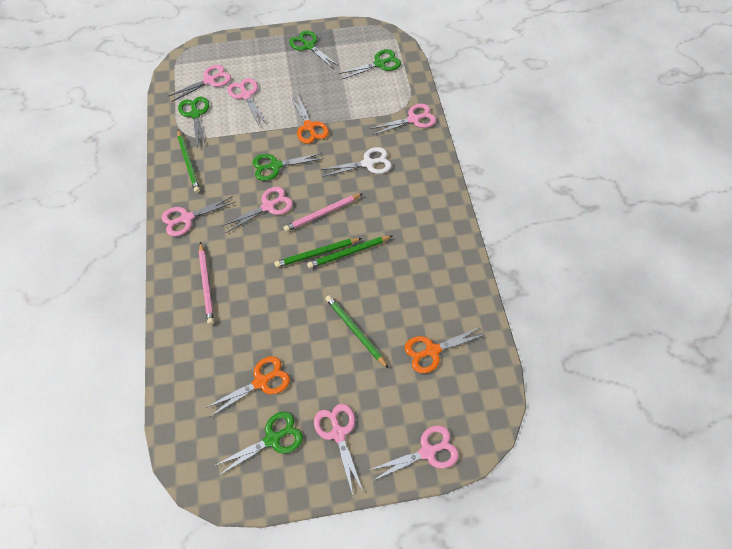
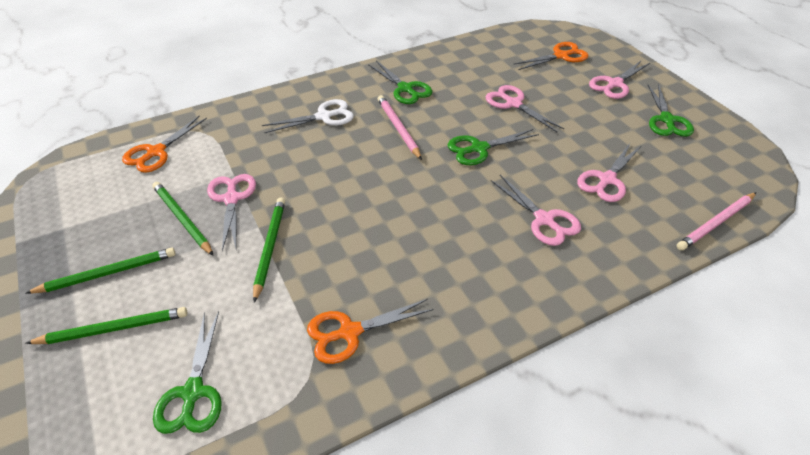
green scissors: 5 -> 4
pink scissors: 7 -> 5

